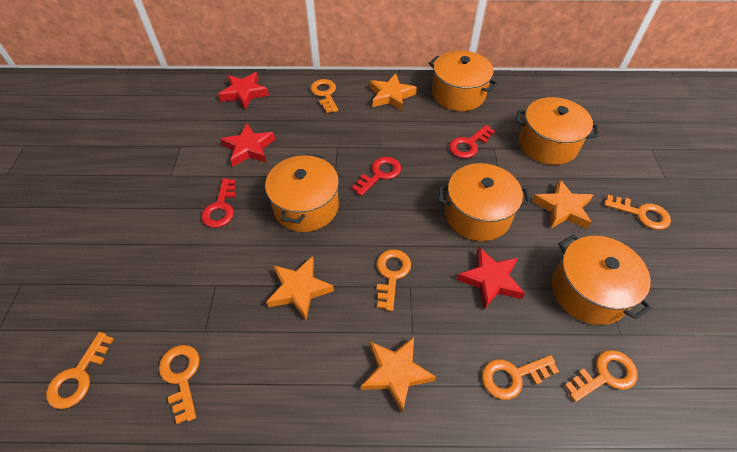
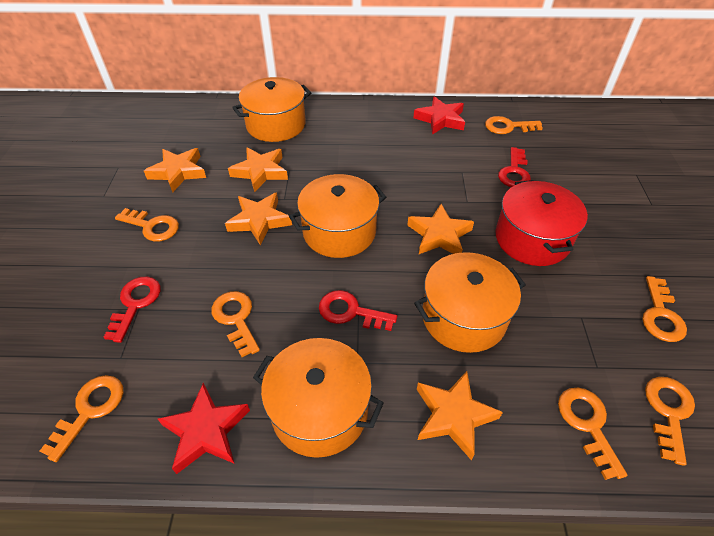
orange pot: 5 -> 4
orange star: 4 -> 5
red pot: 0 -> 1
red star: 3 -> 2

